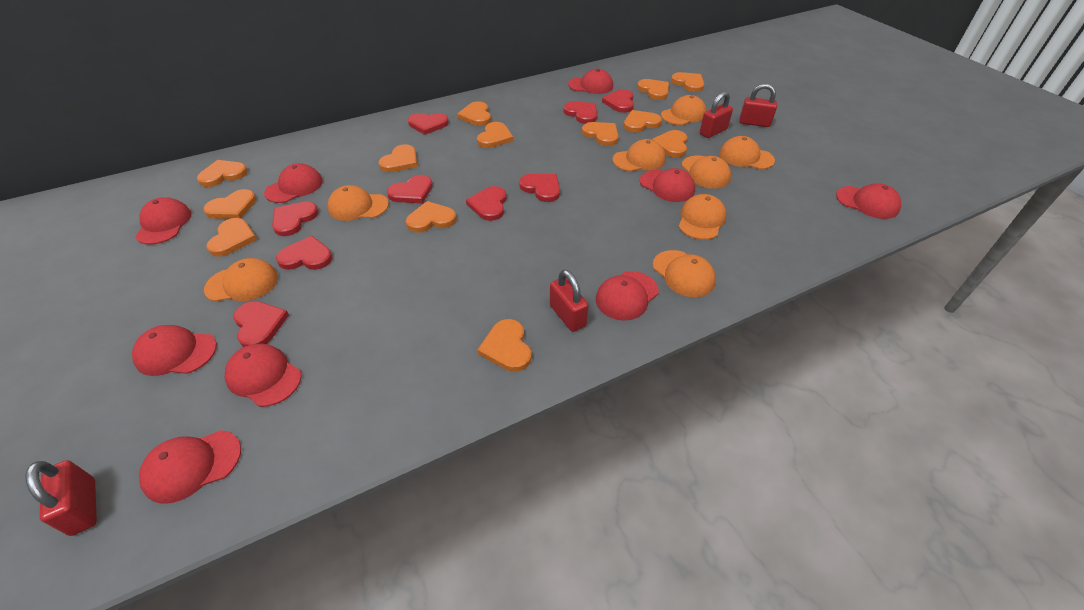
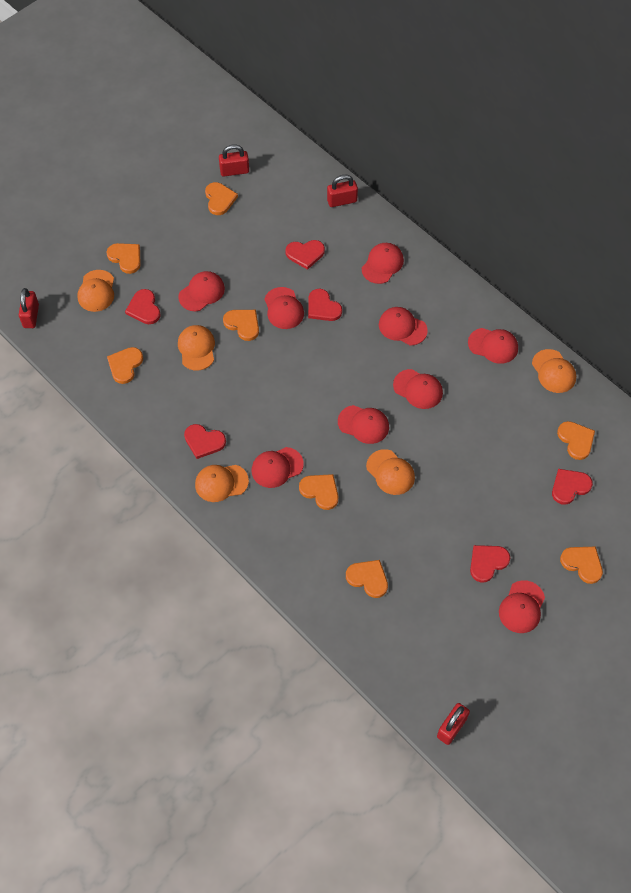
orange cap: 8 -> 5
orange heart: 13 -> 8
red heart: 9 -> 6

